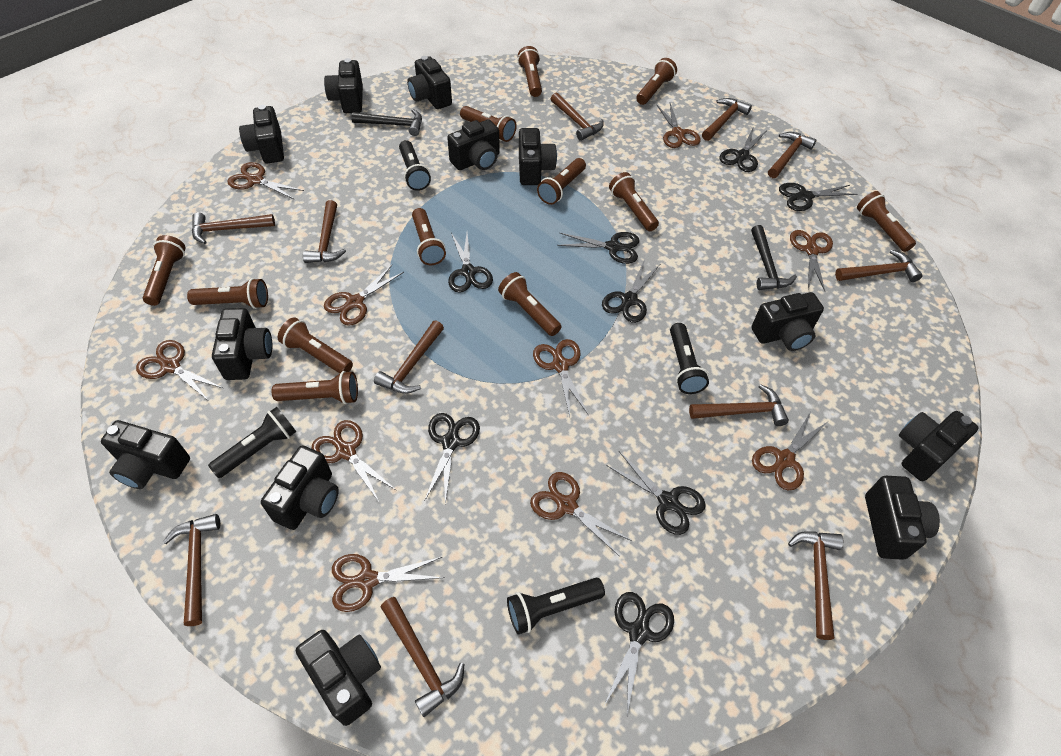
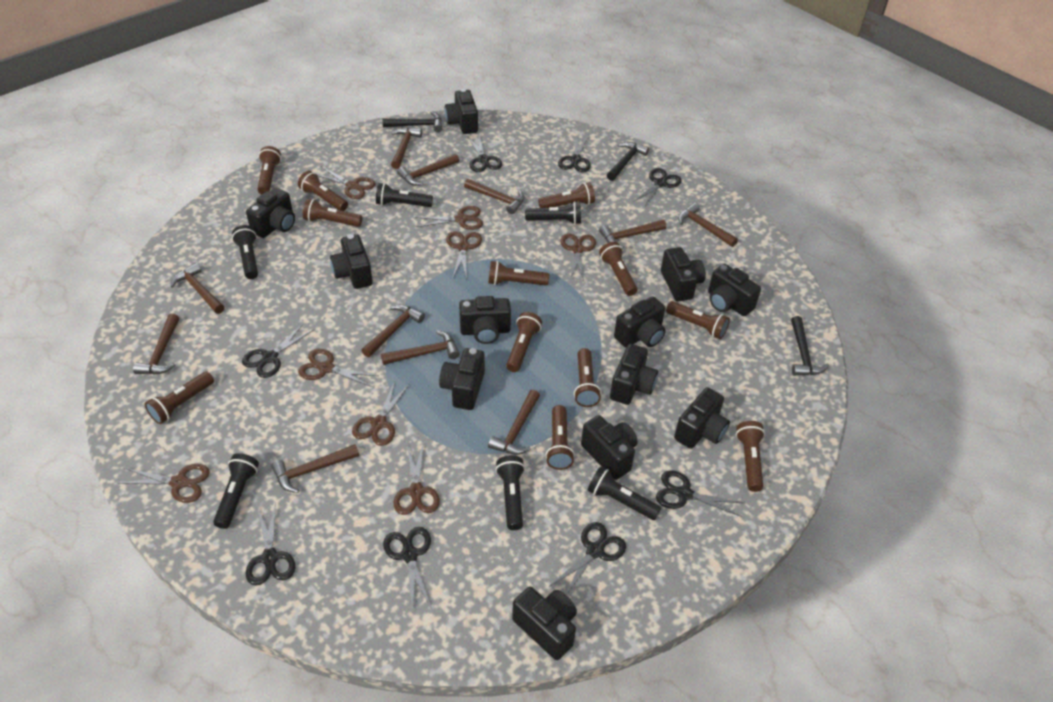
black flashlight: 4 -> 6
black hammer: 2 -> 3
brown scissors: 10 -> 8

